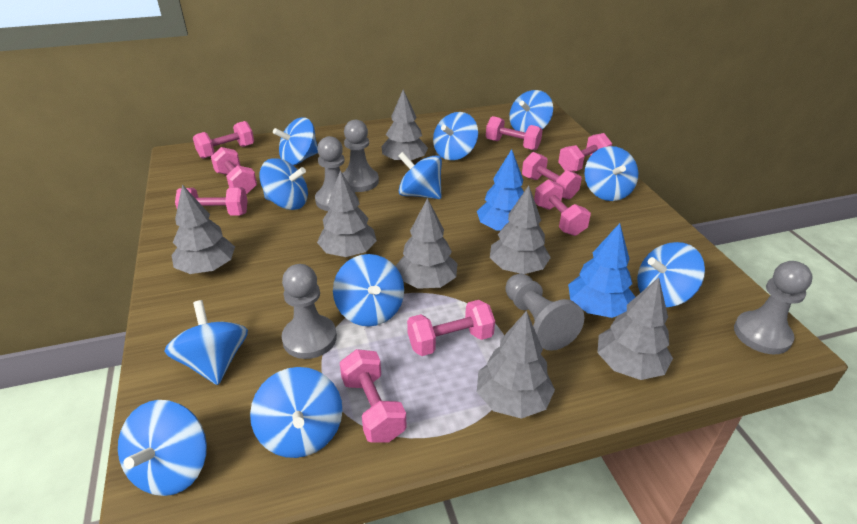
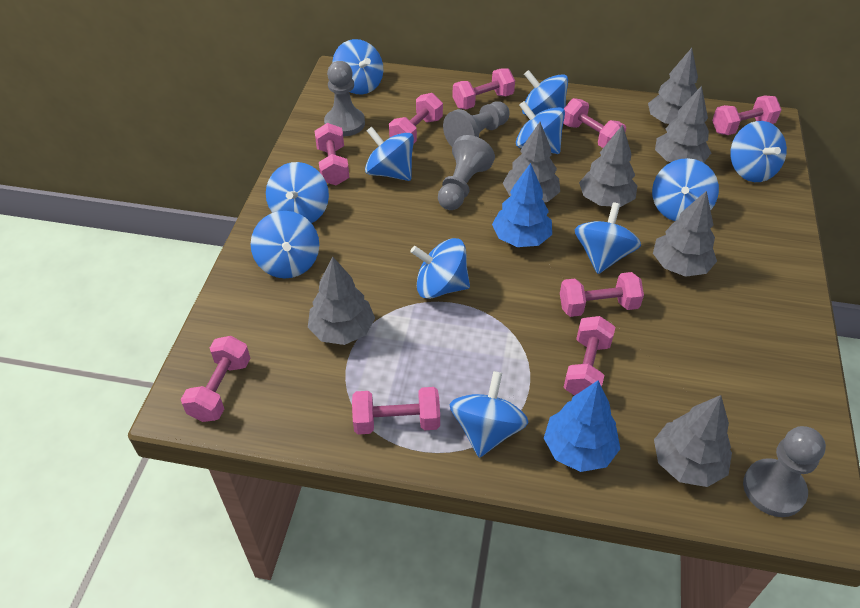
grey pawn: 5 -> 4

